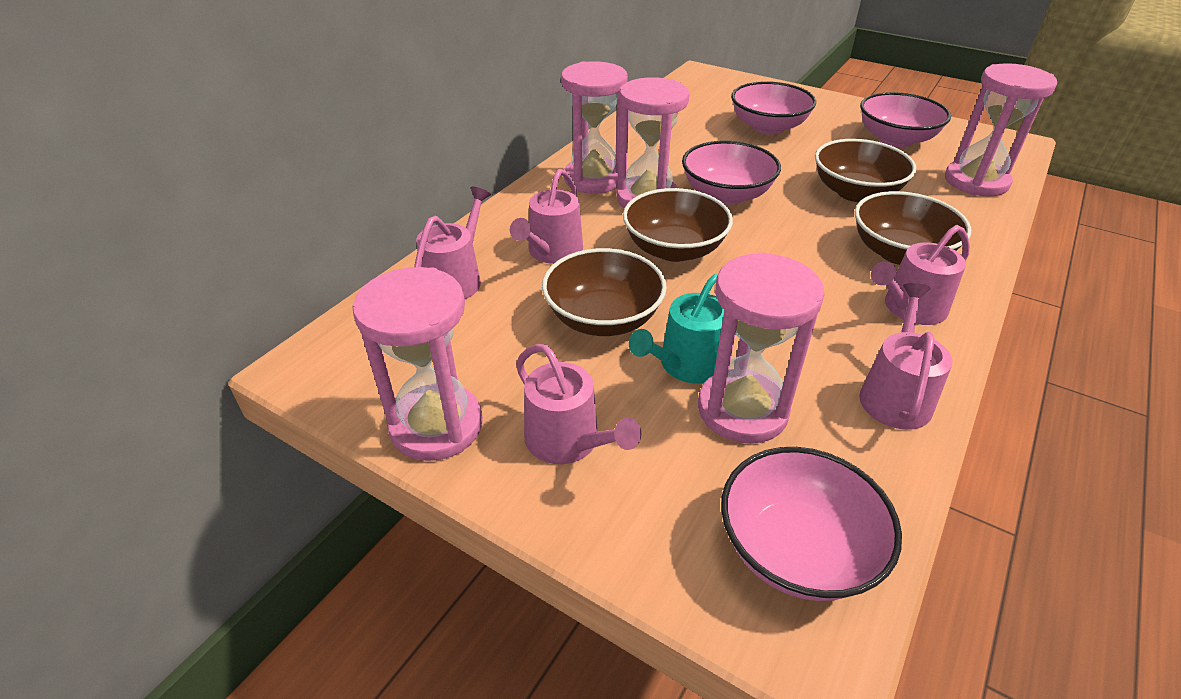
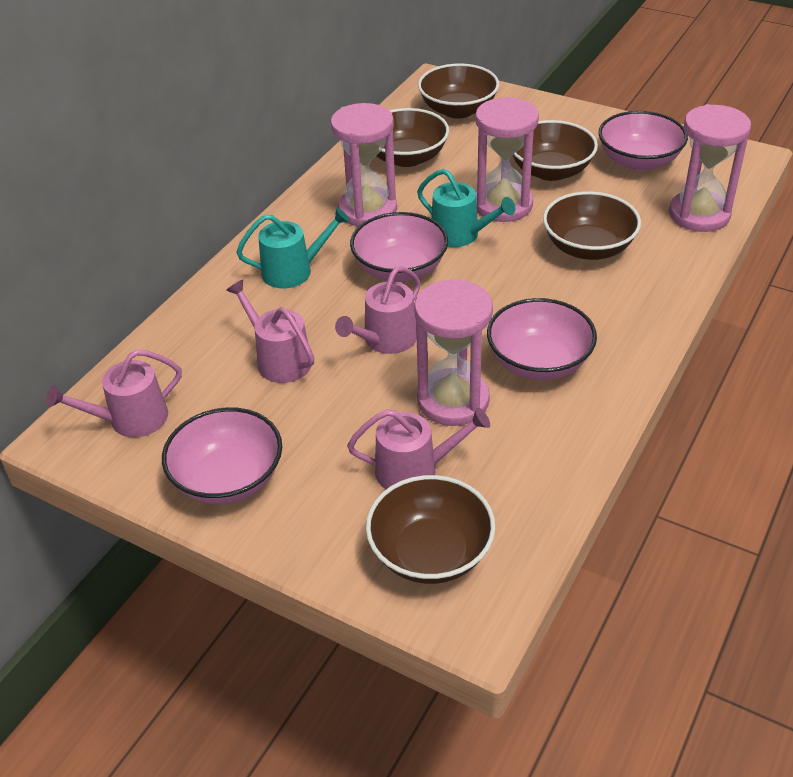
brown bowl: 4 -> 5
pink hourglass: 5 -> 4
pink watering can: 5 -> 4
turquoise watering can: 1 -> 2

